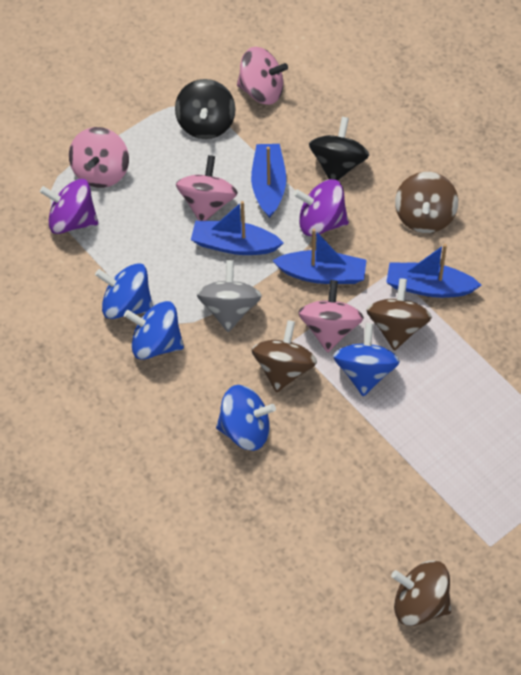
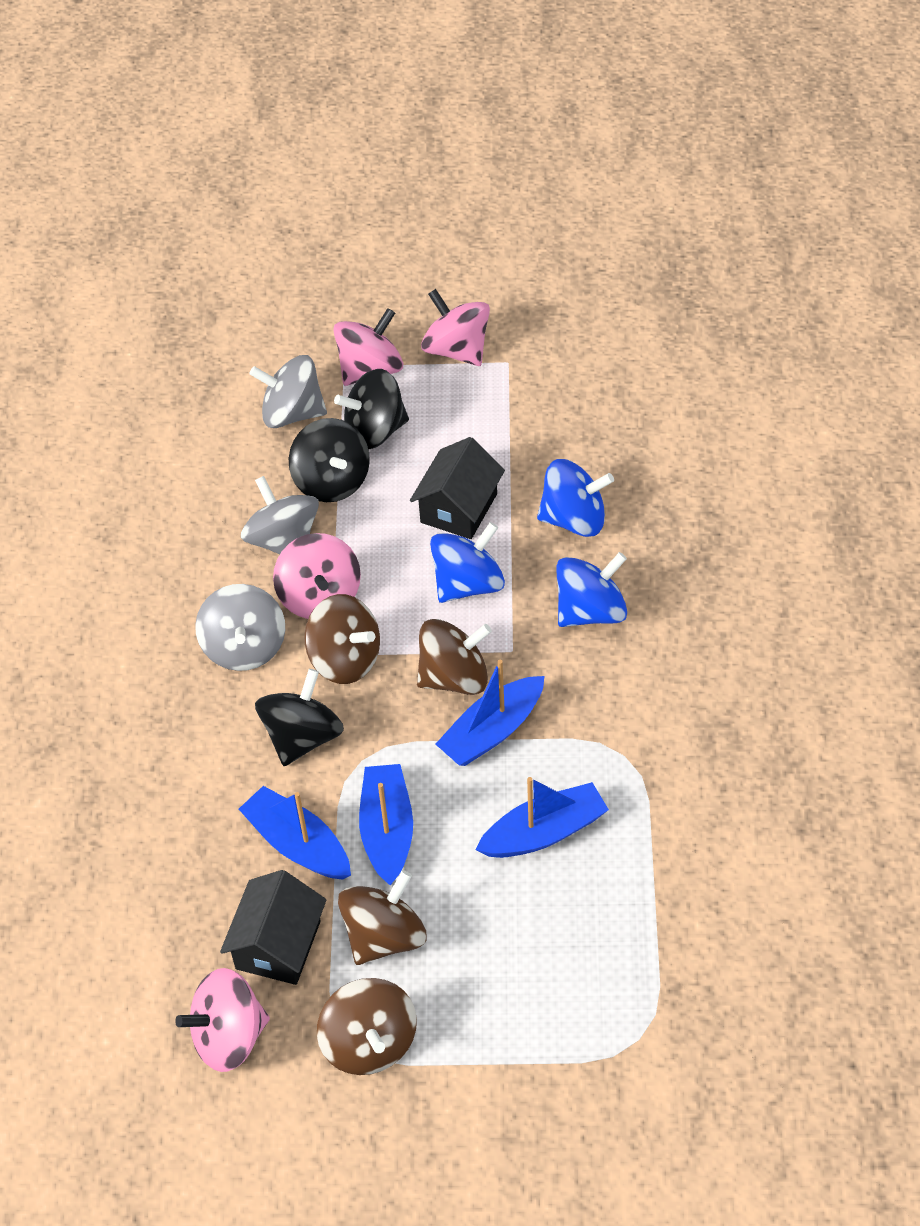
black house: 0 -> 2
black spinning top: 2 -> 3
blue spinning top: 4 -> 3
grey spinning top: 1 -> 3
purple spinning top: 2 -> 0

